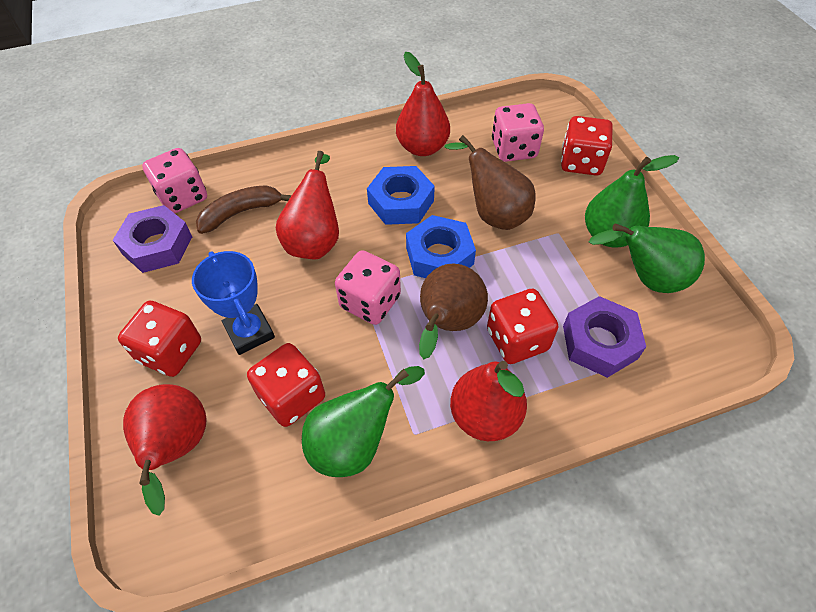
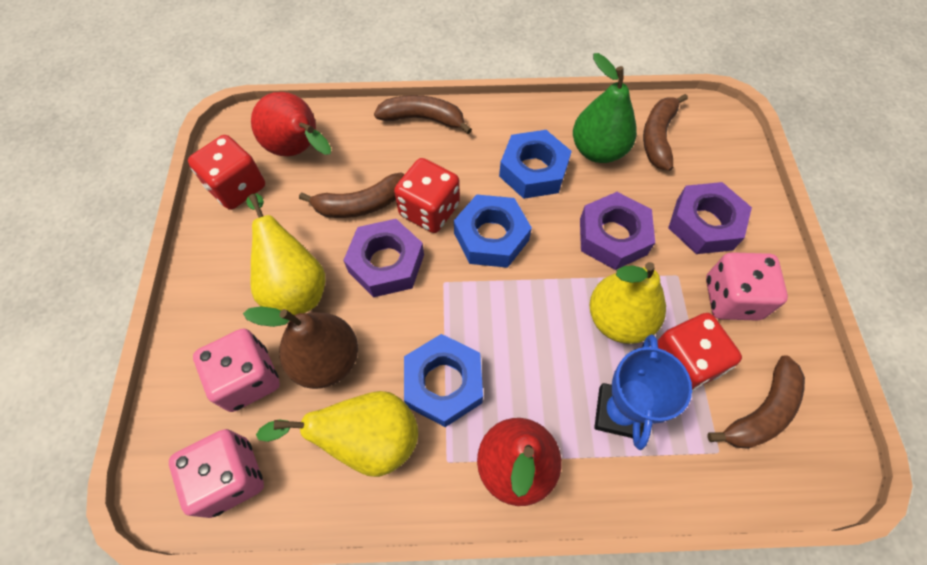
blue nut: 2 -> 3
brown banana: 1 -> 4
brown pear: 2 -> 1
green pear: 3 -> 1
purple nut: 2 -> 3
red dice: 4 -> 3
red pear: 4 -> 2
yellow pear: 0 -> 3

